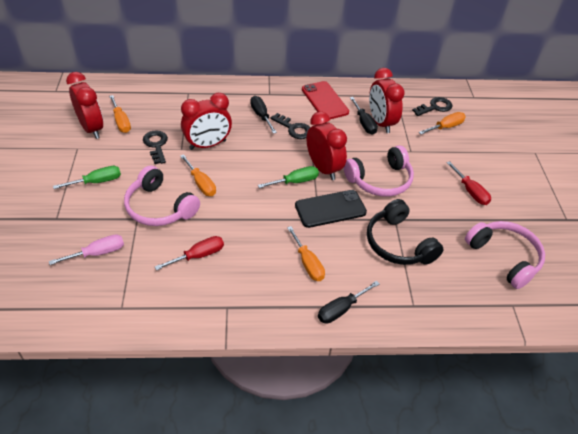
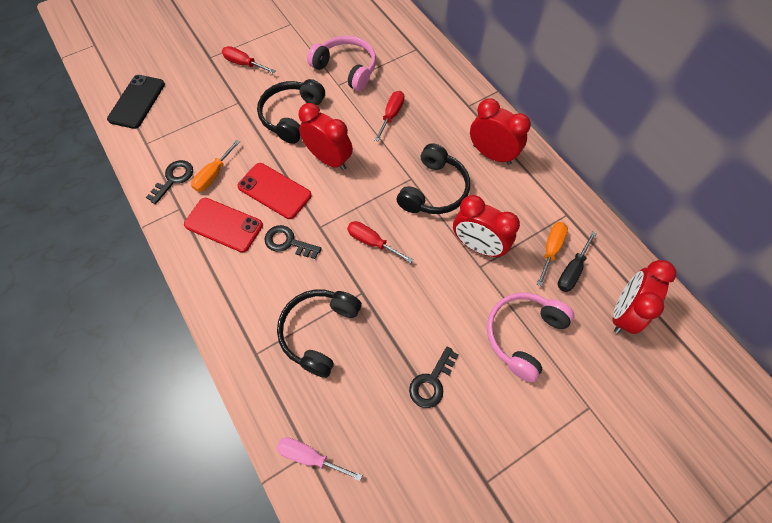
black headphones: 1 -> 3
black screwdriver: 3 -> 1
green screwdriver: 2 -> 0
orange screwdriver: 4 -> 2
pink headphones: 3 -> 2
red phone: 1 -> 2
red screwdriver: 2 -> 3

